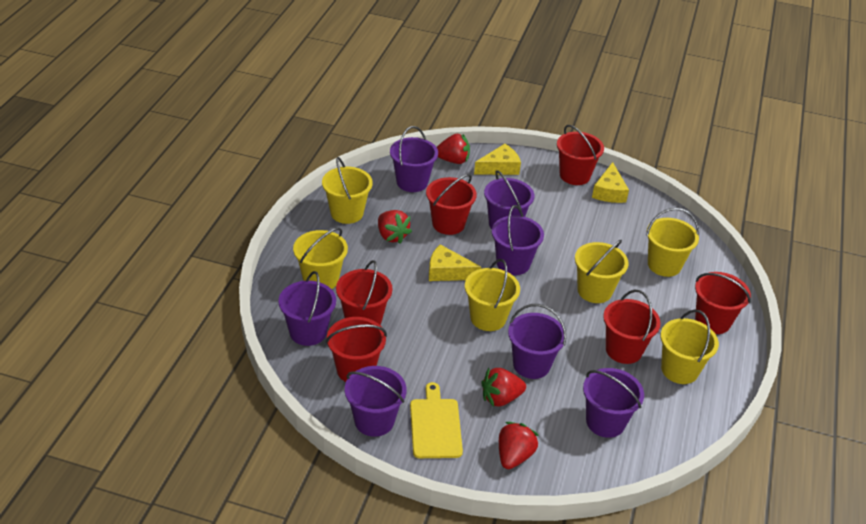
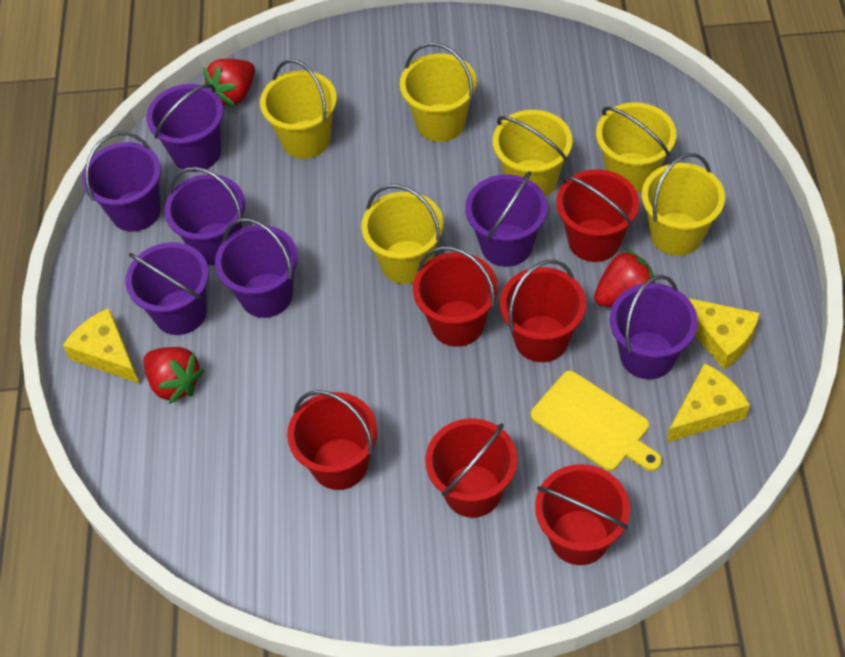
red strawberry: 4 -> 3

